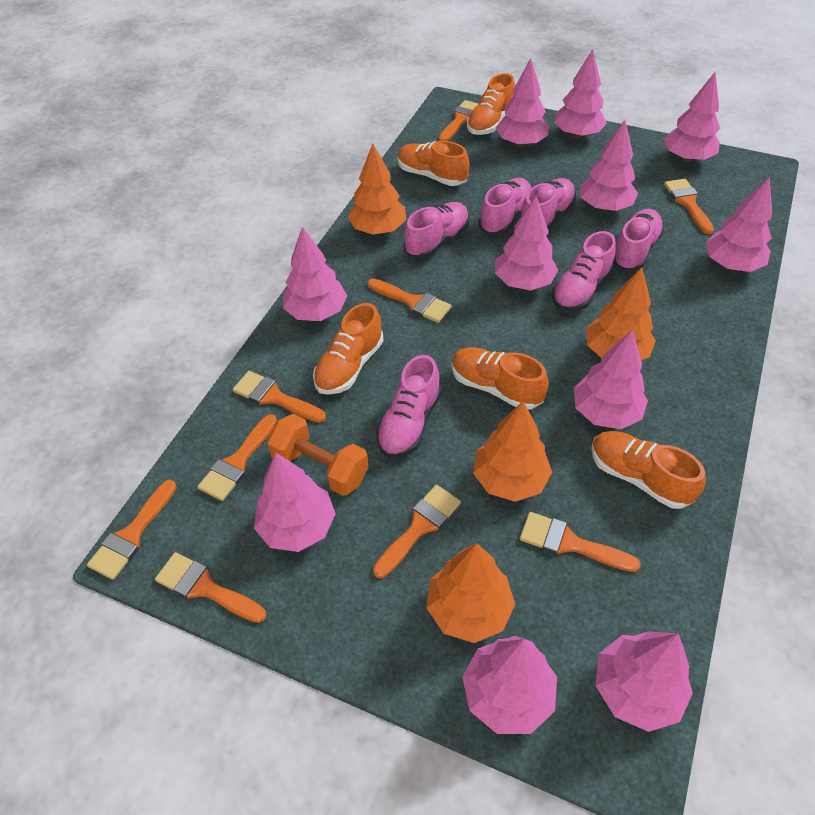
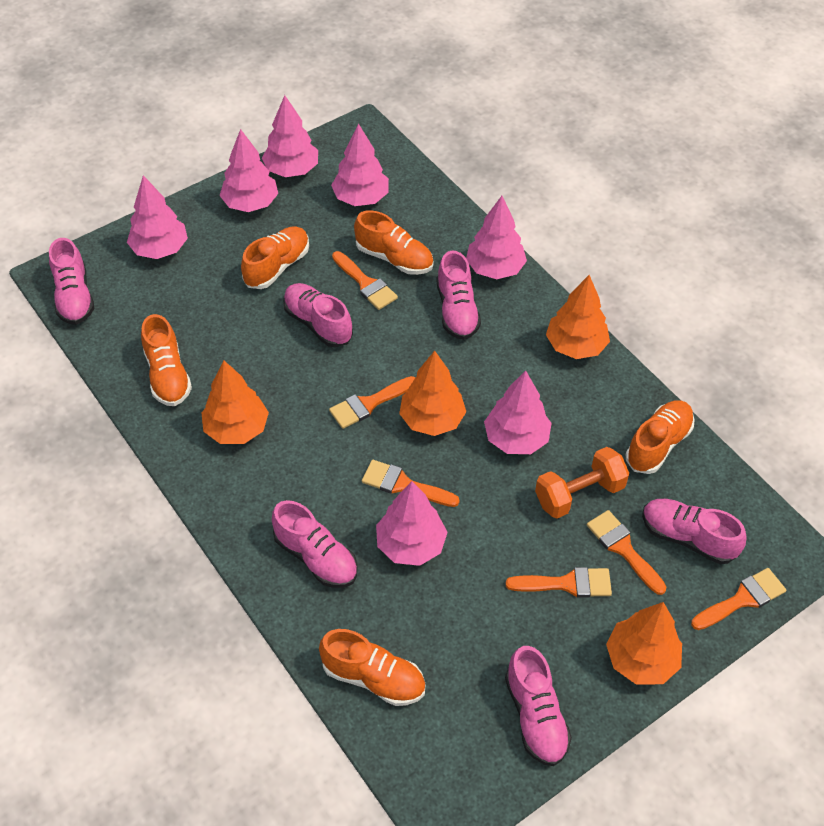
orange brush: 9 -> 6
pink tree: 11 -> 7

